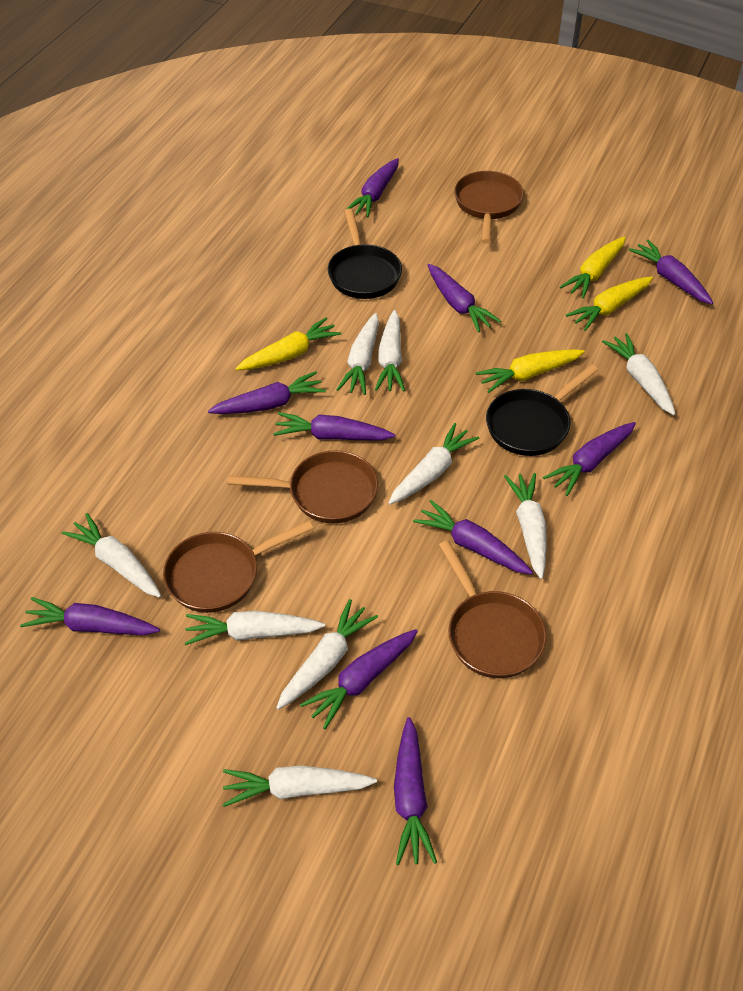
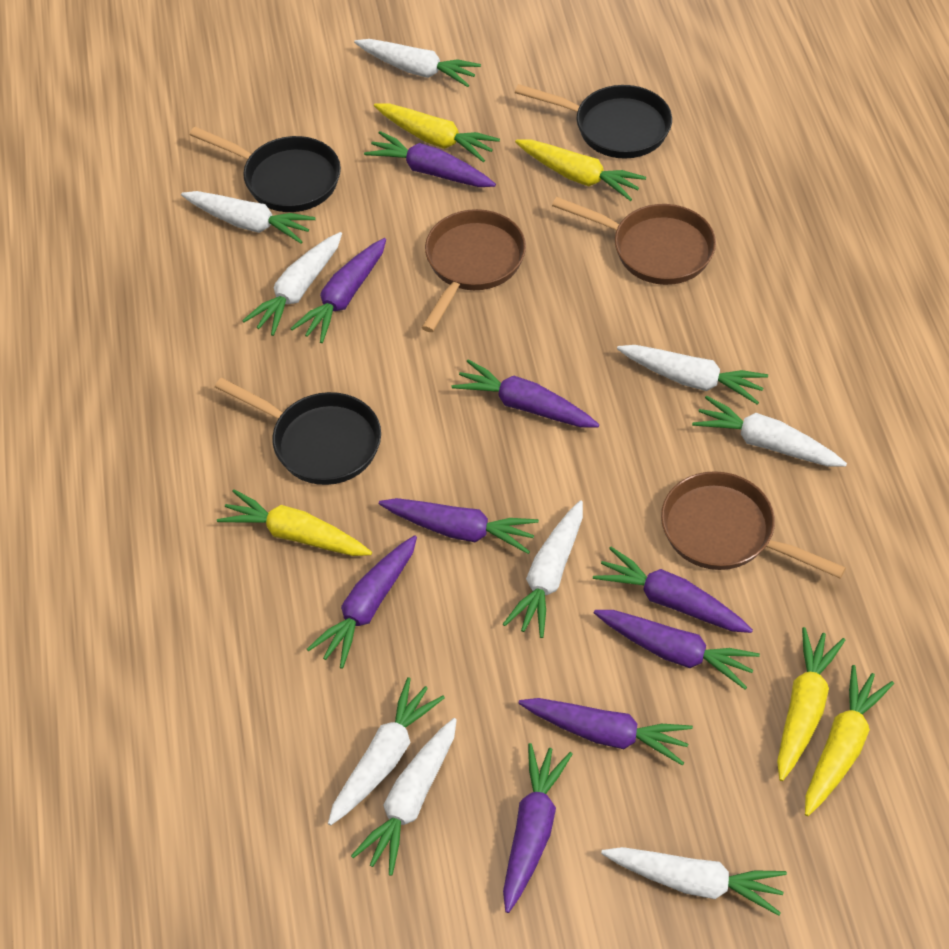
black pan: 2 -> 3
brown pan: 4 -> 3
purple carrot: 10 -> 9
yellow carrot: 4 -> 5

